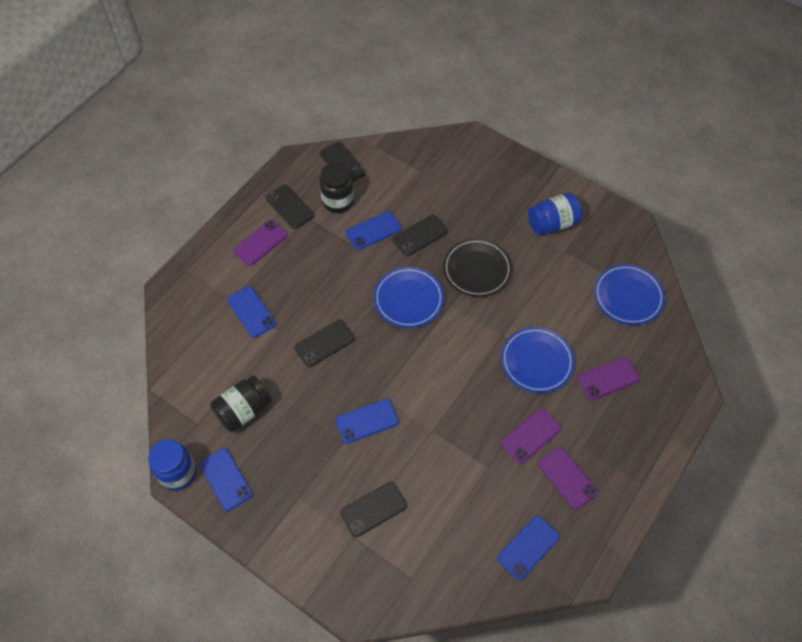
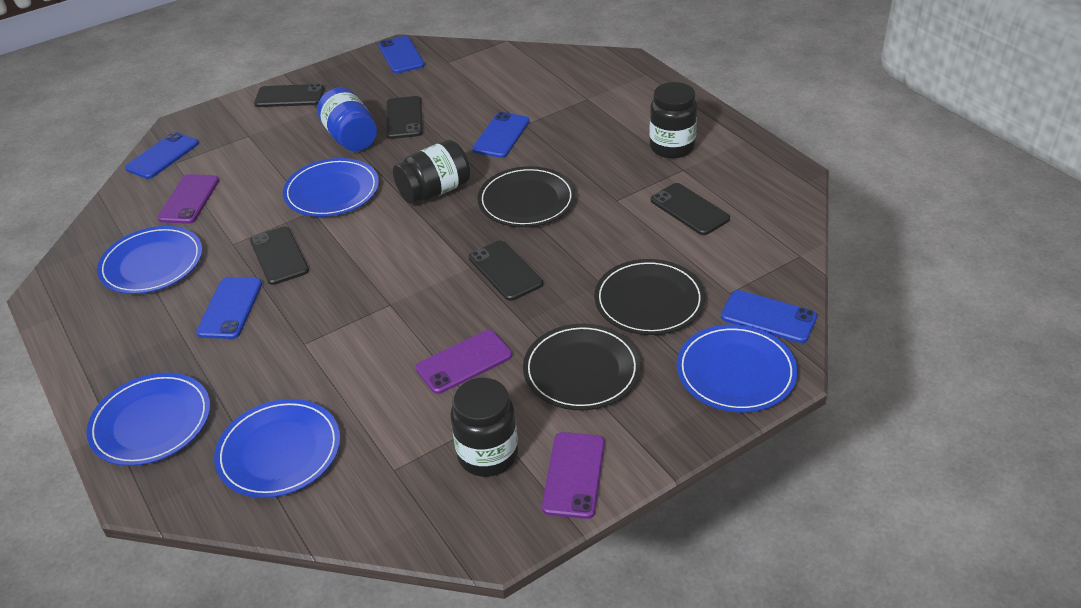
black jar: 2 -> 3
black plate: 1 -> 3
blue jar: 2 -> 1
blue plate: 3 -> 5
purple phone: 4 -> 3

